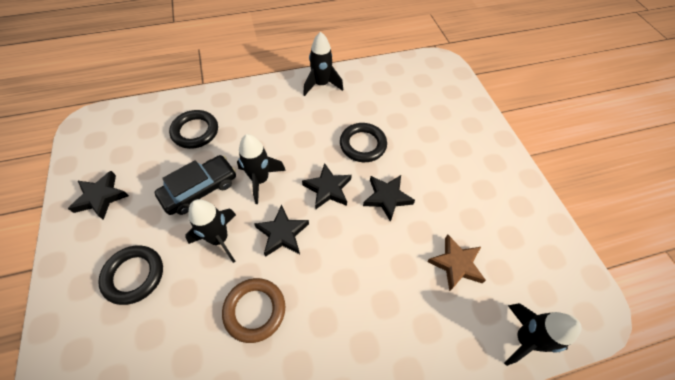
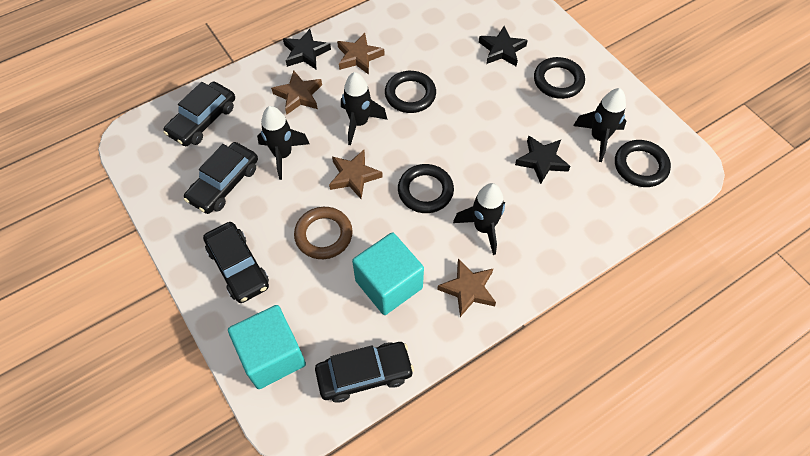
black car: 1 -> 4
black ring: 3 -> 4
black star: 4 -> 3
brown star: 1 -> 4
turquoise cube: 0 -> 2

